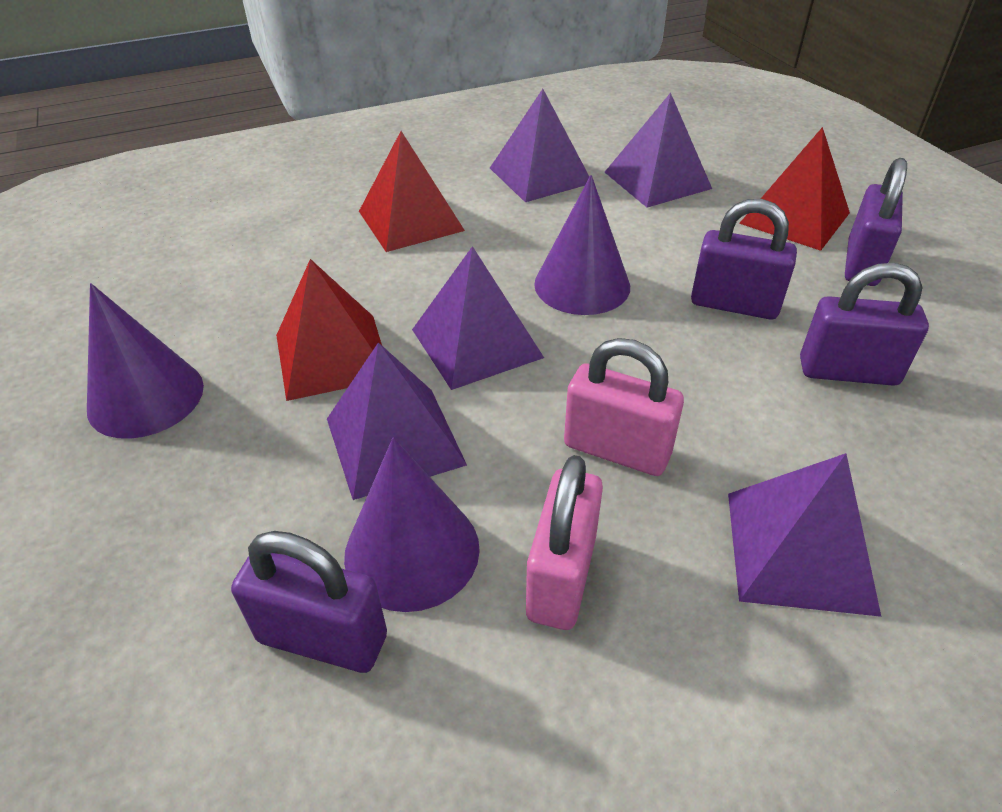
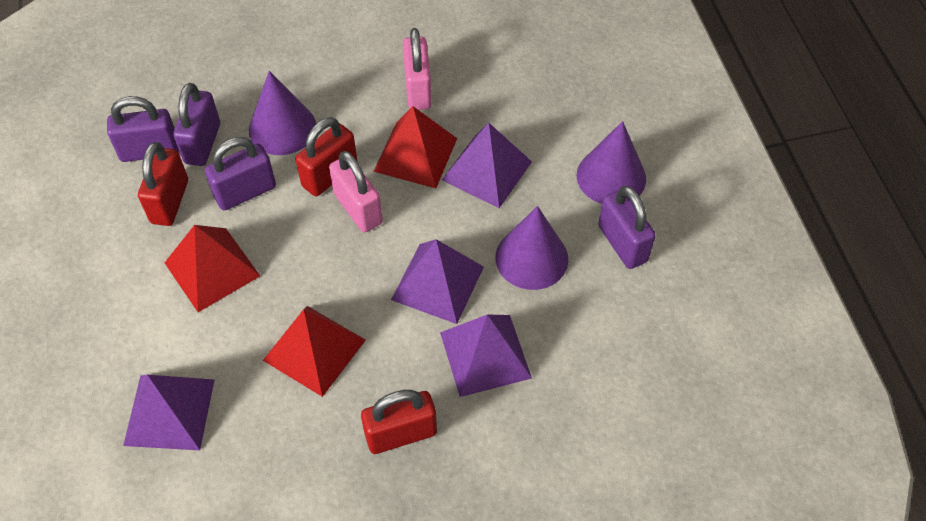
purple pyramid: 5 -> 4
red padlock: 0 -> 3

